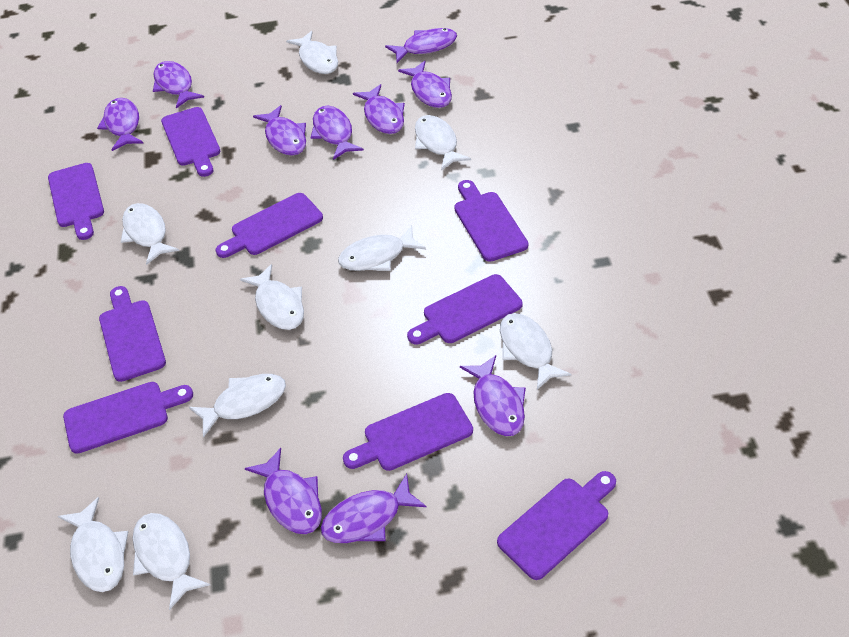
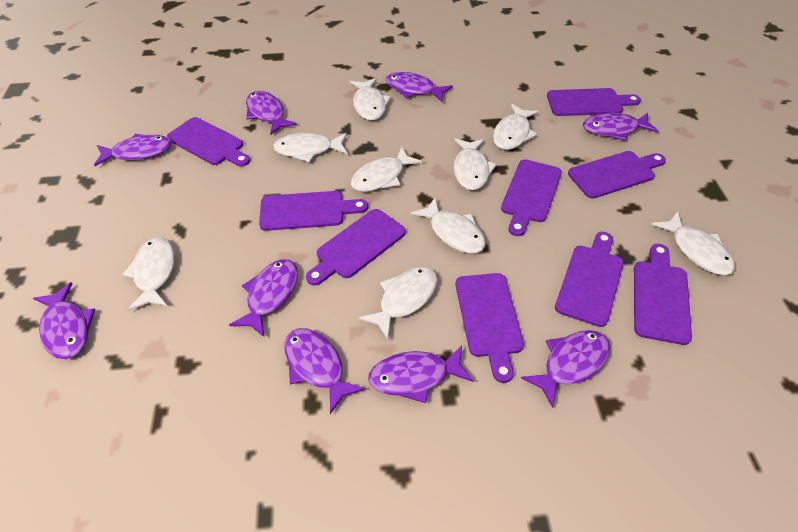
purple fish: 10 -> 9

